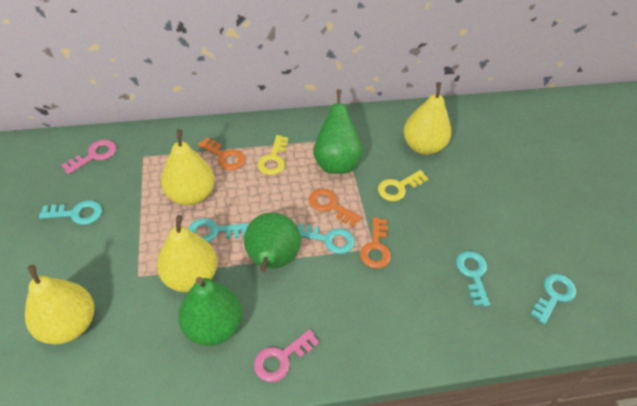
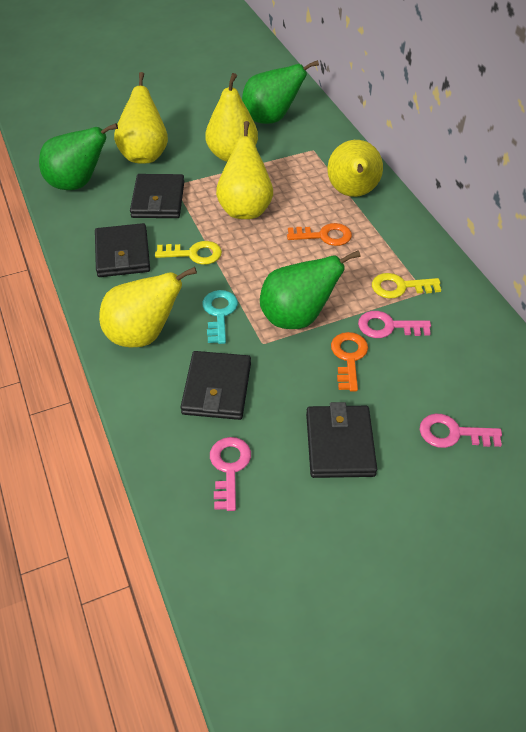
black wallet: 0 -> 4
orange key: 3 -> 2
pink key: 2 -> 3
turquoise key: 5 -> 1
yellow pear: 4 -> 5

